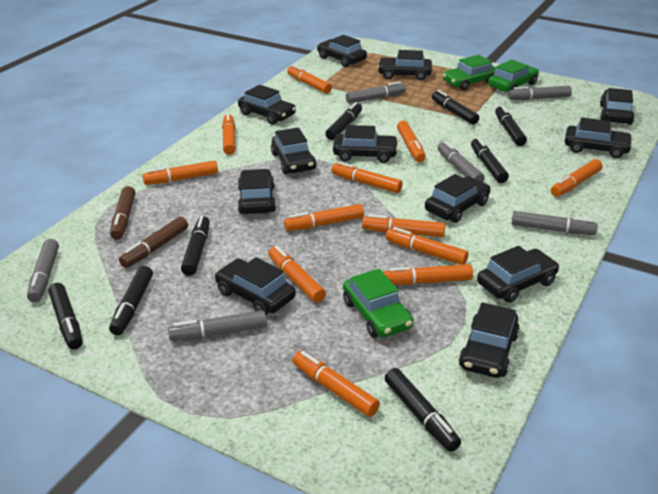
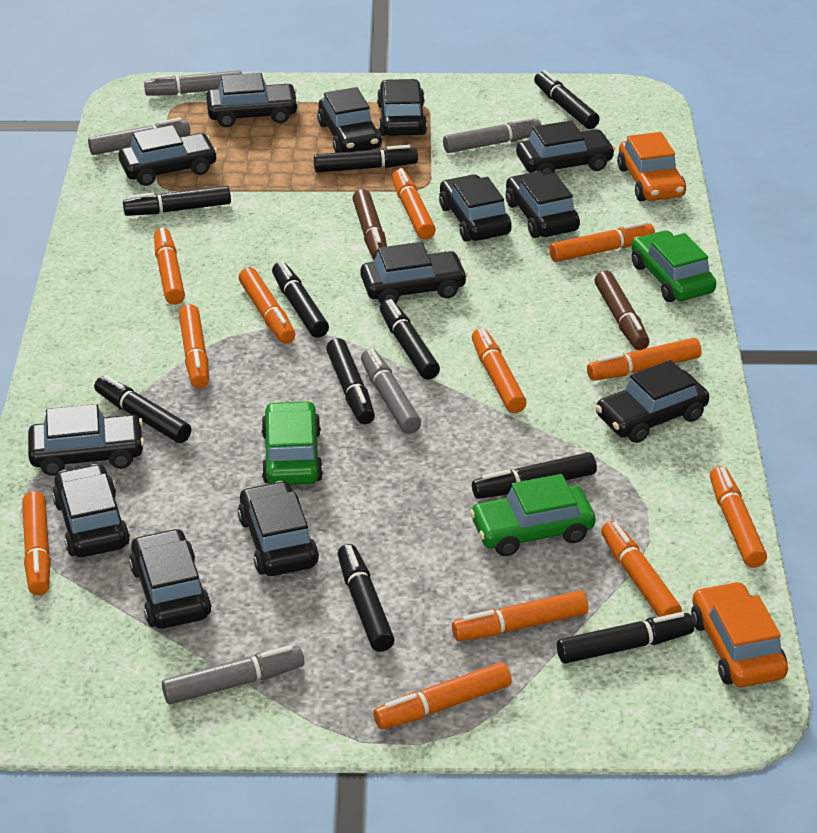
black car: 12 -> 13
black marker: 8 -> 10
grey marker: 6 -> 5
orange car: 0 -> 2

